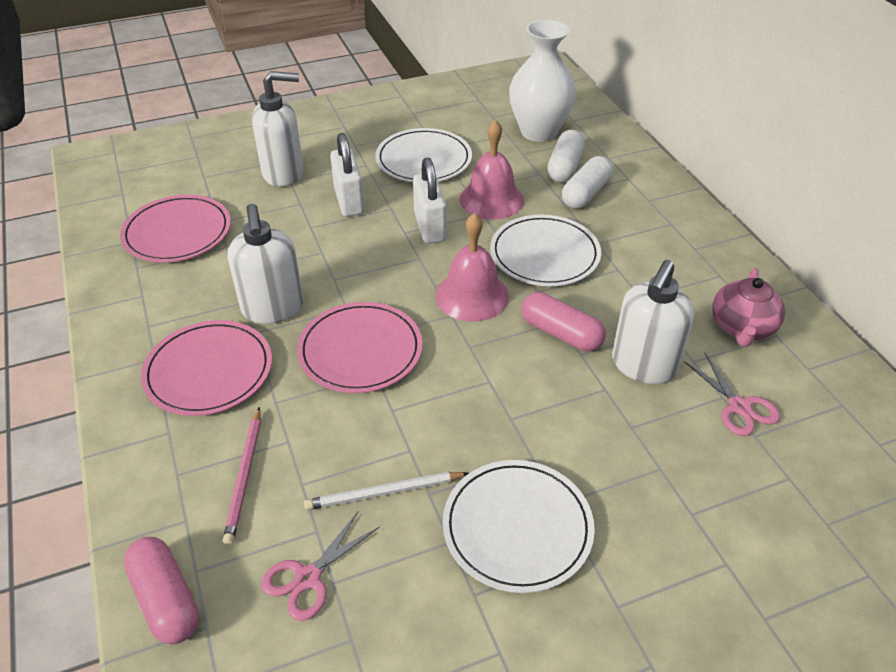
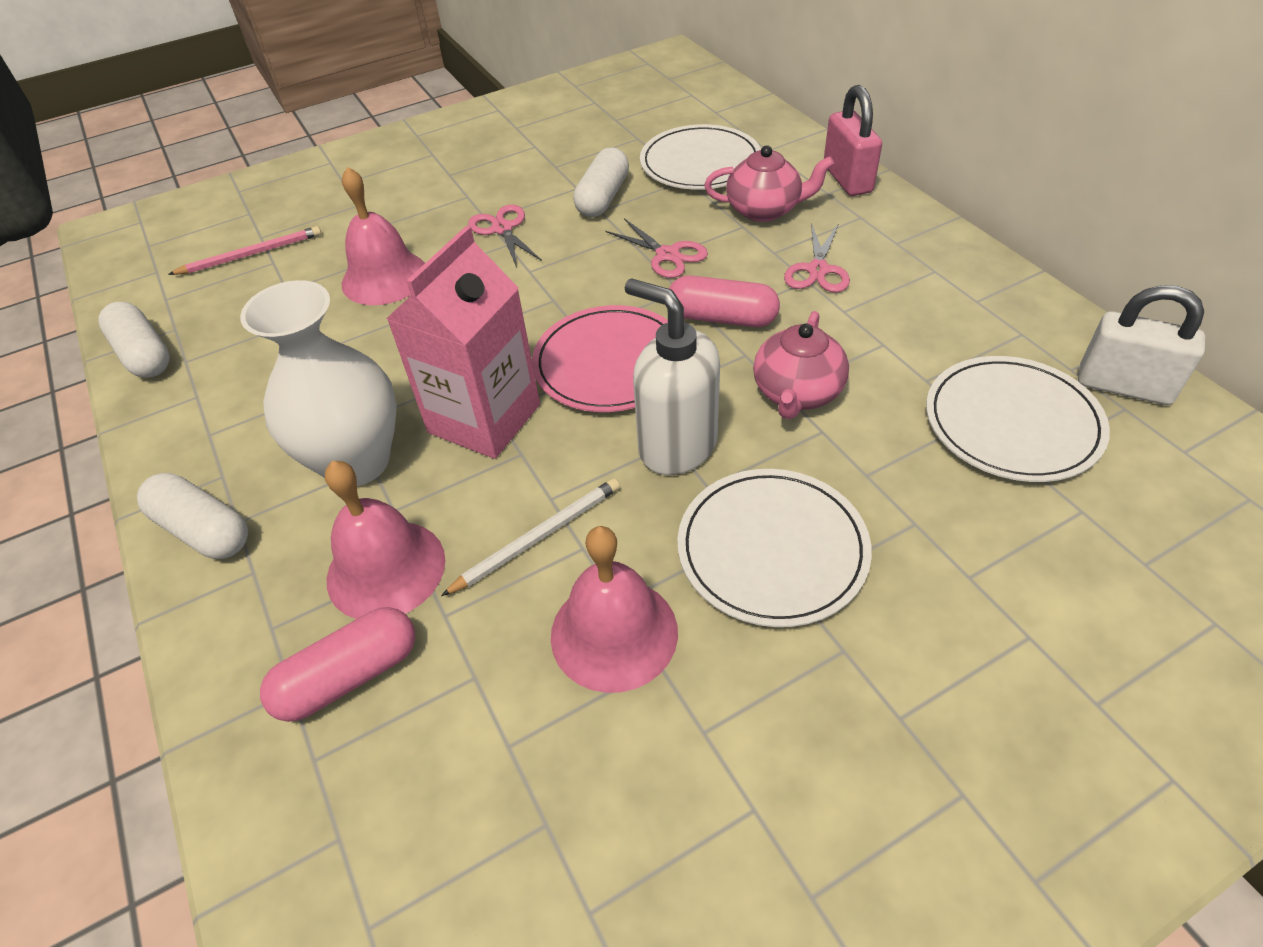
pink bell: 2 -> 3
pink carton: 0 -> 1
pink padlock: 0 -> 1
pink plate: 3 -> 1
pink scissors: 2 -> 3
pink teapot: 1 -> 2
white capsule: 2 -> 3
white padlock: 2 -> 1
white soap dispenser: 3 -> 1

